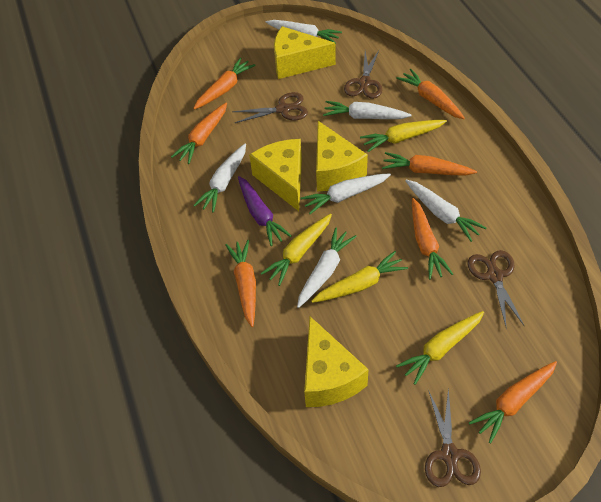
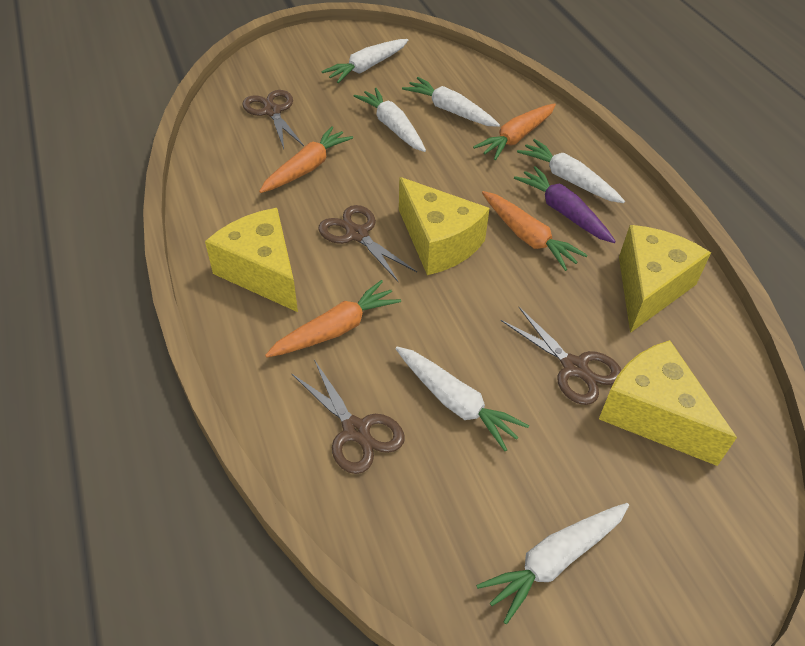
orange carrot: 7 -> 4
yellow carrot: 4 -> 0

